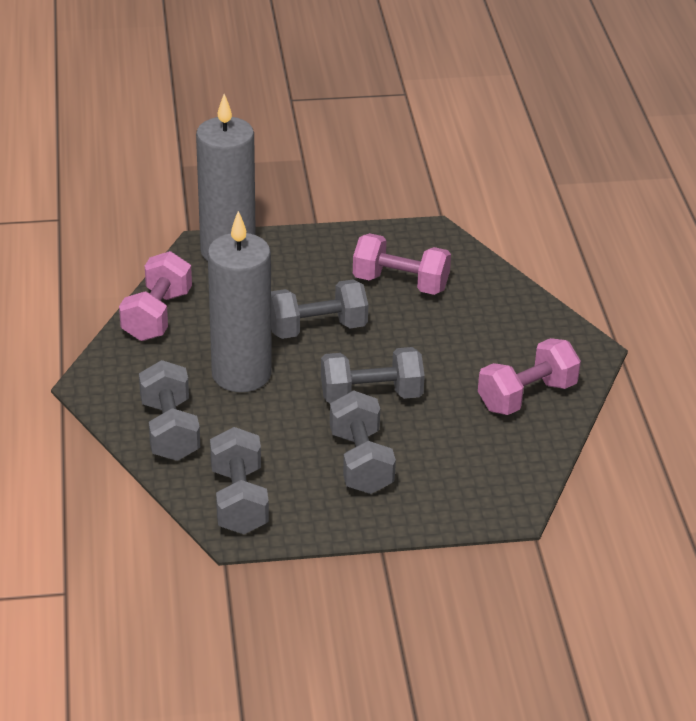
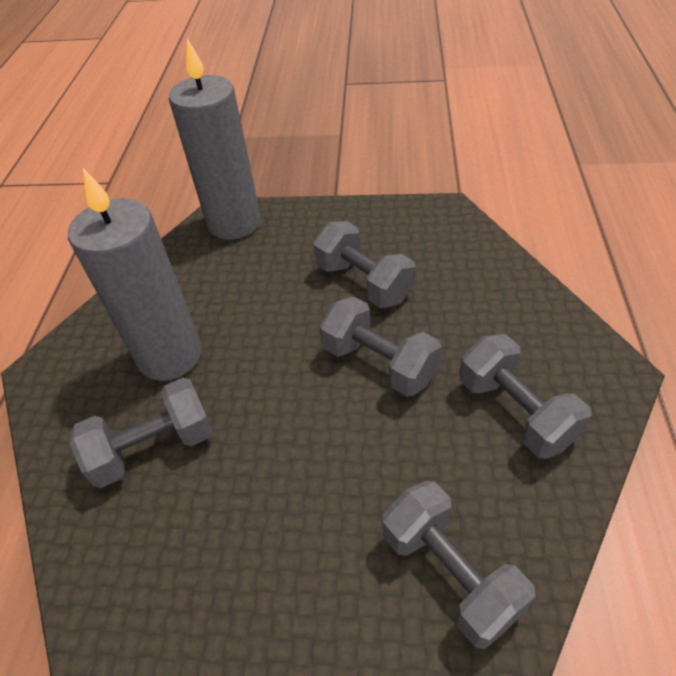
pink dumbbell: 3 -> 0

